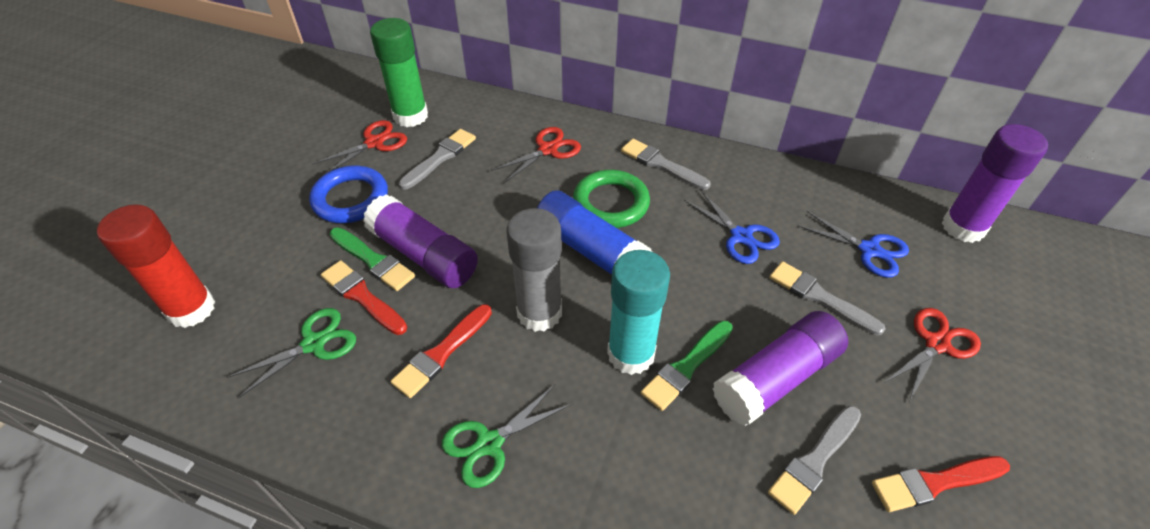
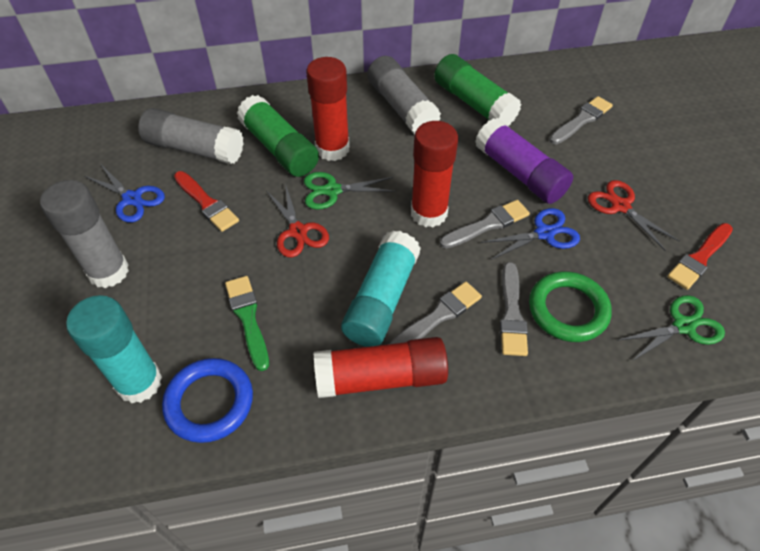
blue glue stick: 1 -> 0
green brush: 2 -> 1
green glue stick: 1 -> 2
grey glue stick: 1 -> 3
purple glue stick: 3 -> 1
red brush: 3 -> 2
red glue stick: 1 -> 3
red scissors: 3 -> 2
turquoise glue stick: 1 -> 2

